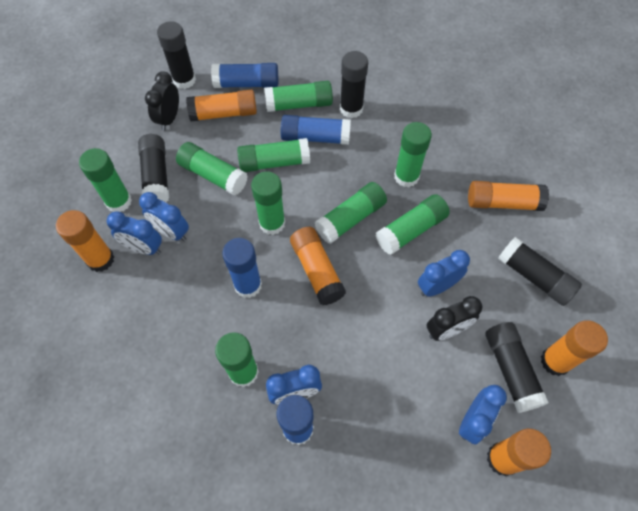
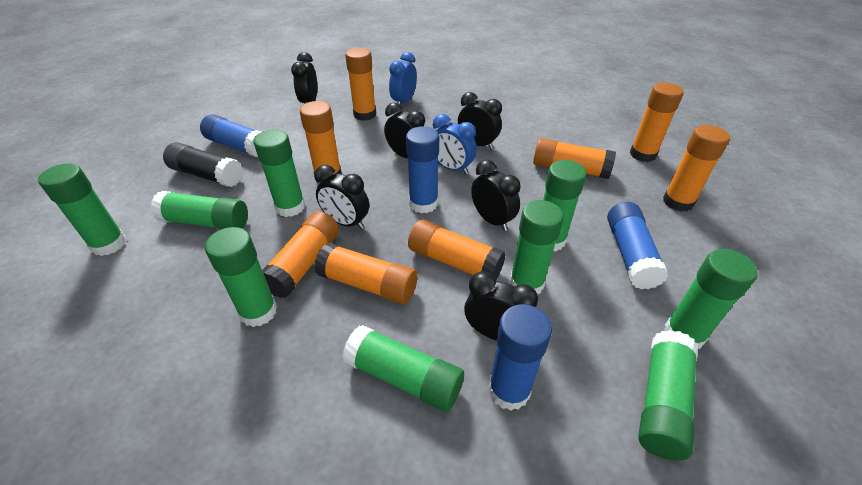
black clock: 2 -> 6
black glue stick: 5 -> 1
blue clock: 5 -> 2
orange glue stick: 6 -> 8

